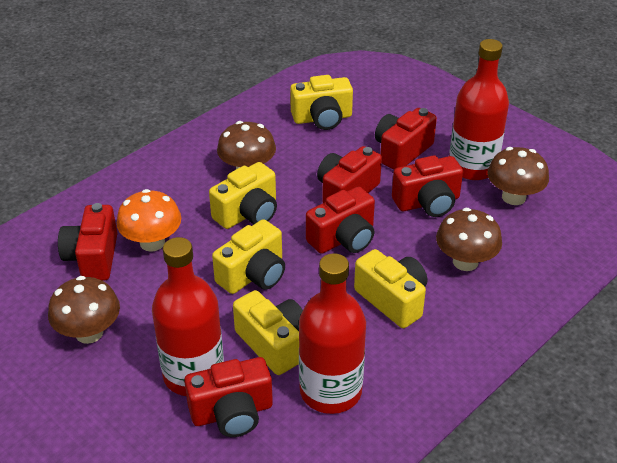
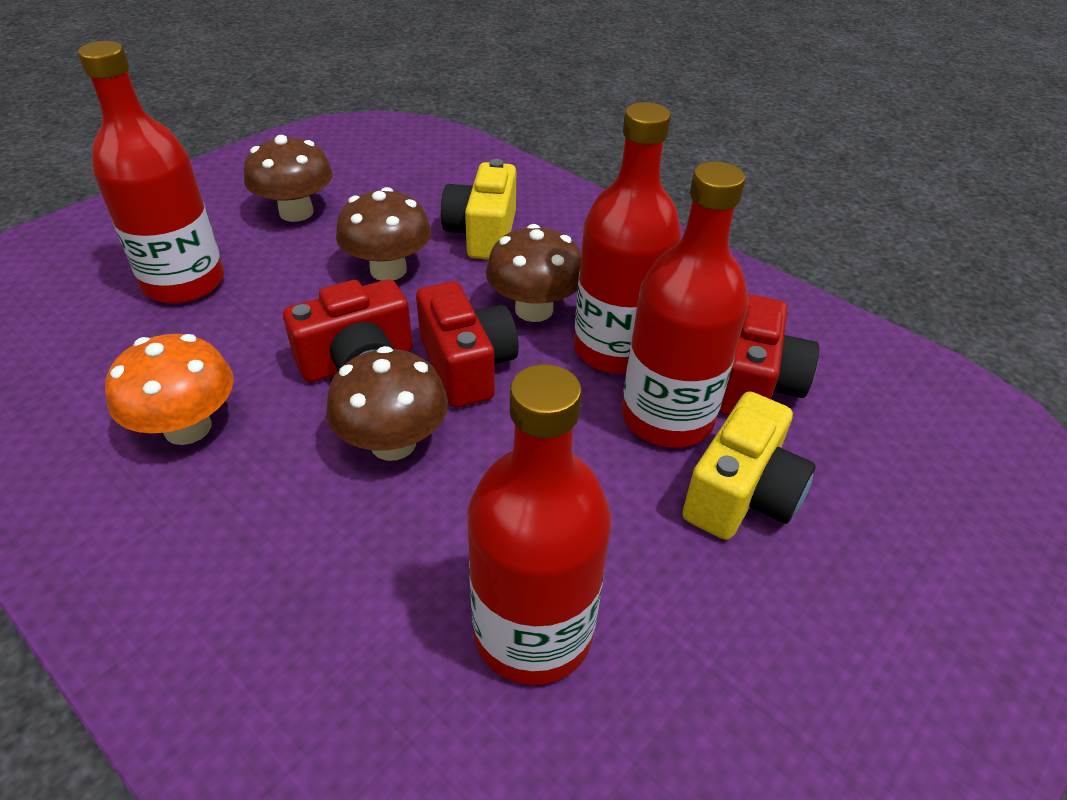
red bottle: 3 -> 4
red camera: 6 -> 3
yellow camera: 5 -> 2

